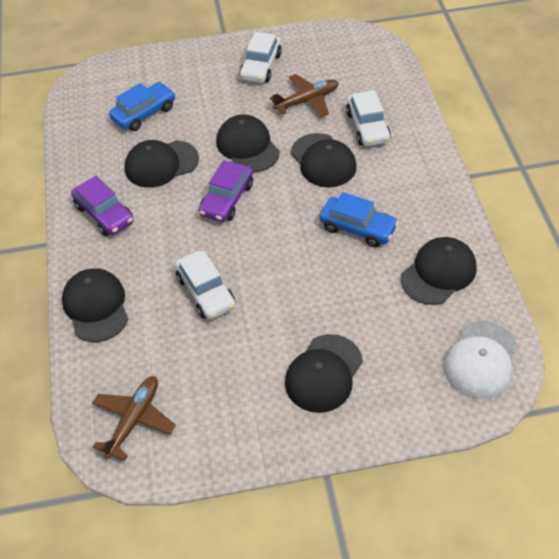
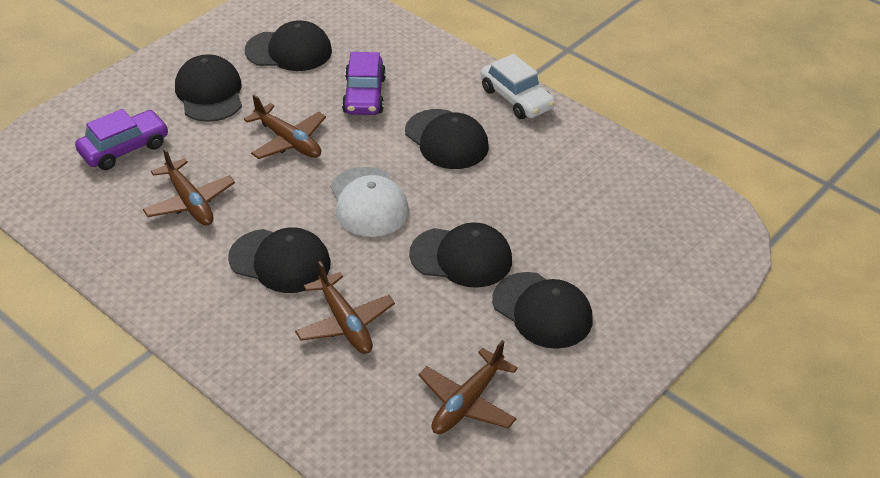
blue car: 2 -> 0
brown plane: 2 -> 4
white car: 3 -> 1

